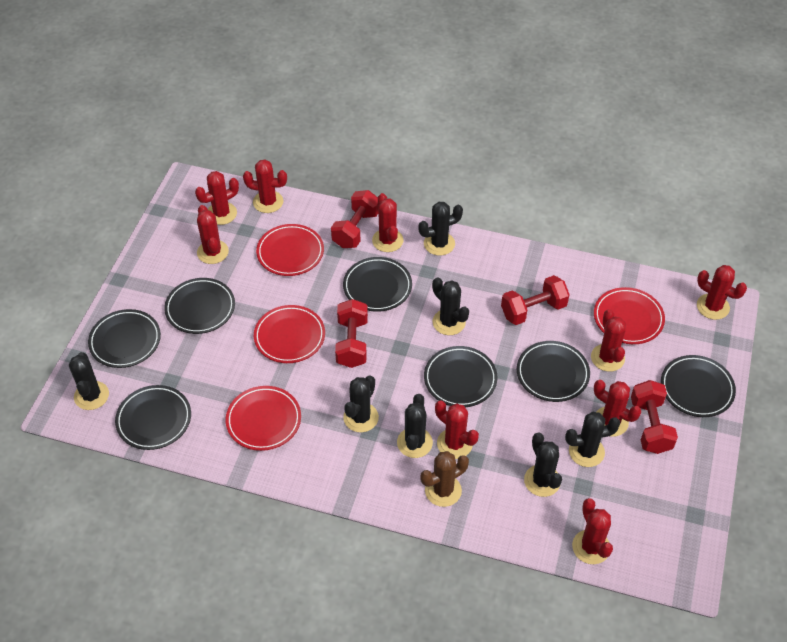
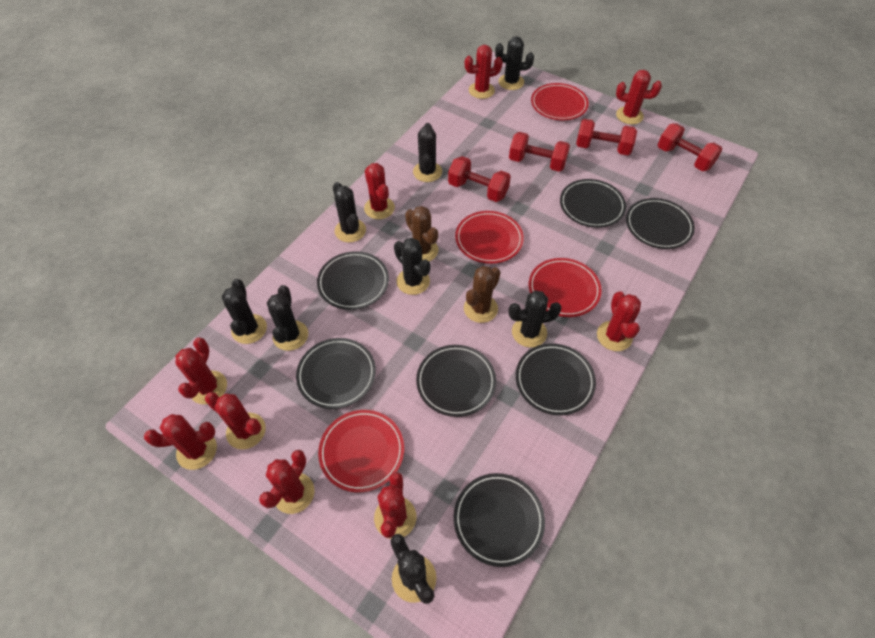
black cactus: 7 -> 8
brown cactus: 1 -> 2

